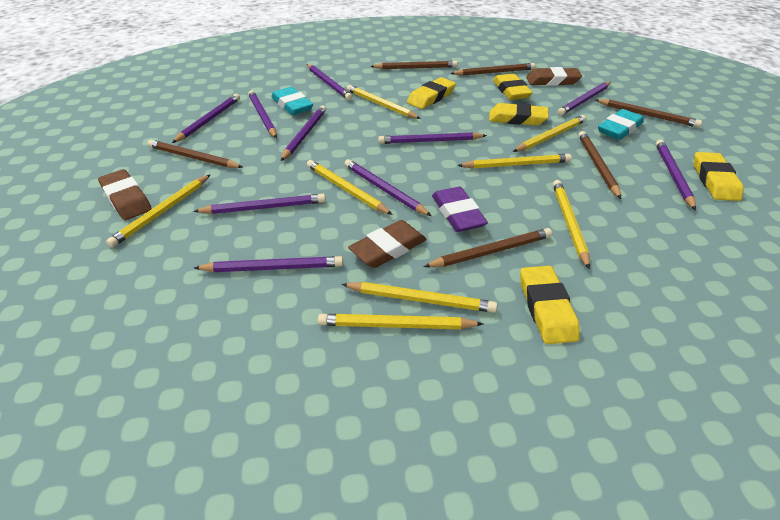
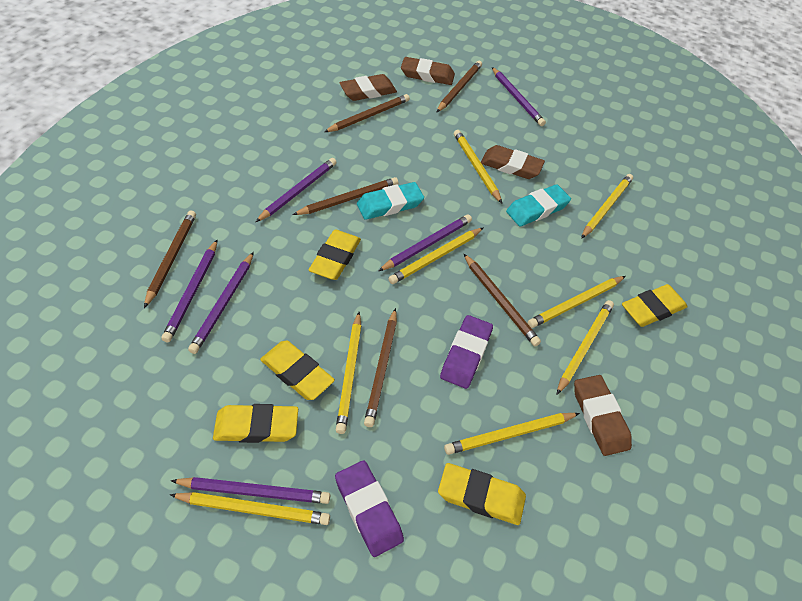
brown eraser: 3 -> 4
purple eraser: 1 -> 2
purple pencil: 10 -> 6

